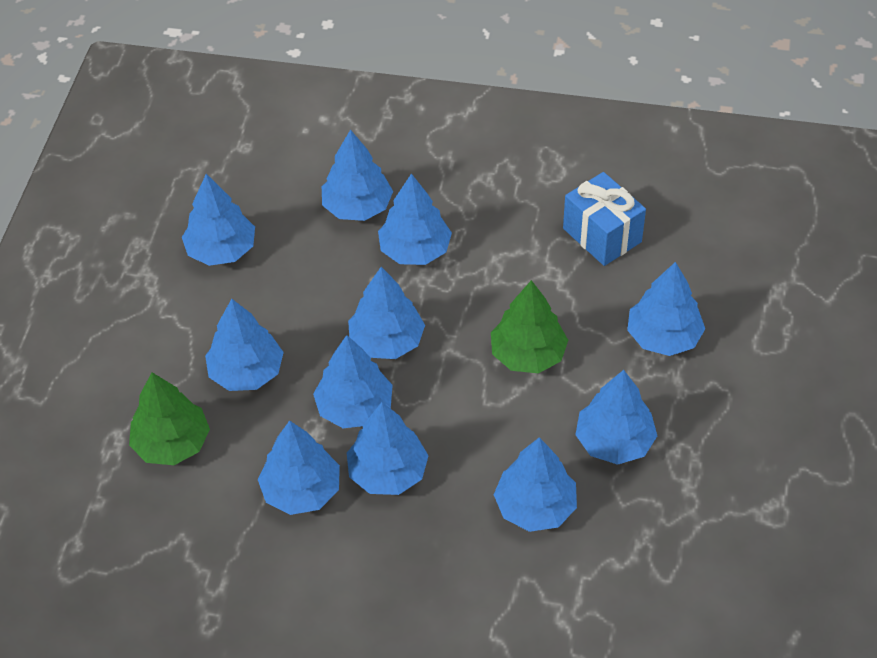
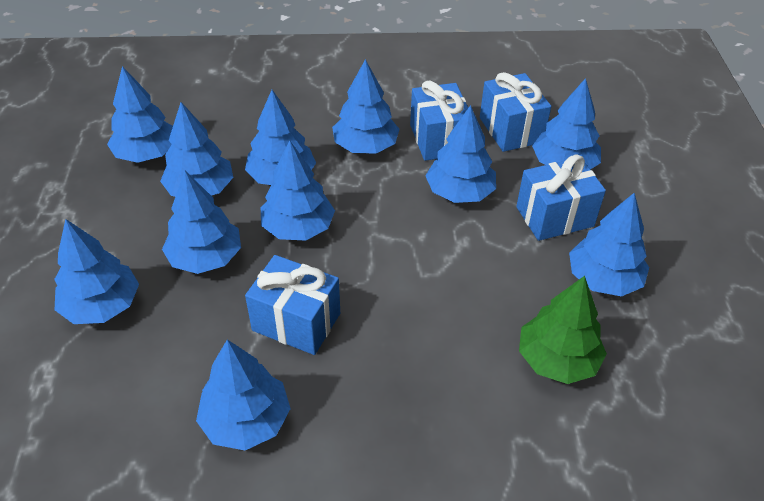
blue gift: 1 -> 4
green tree: 2 -> 1

